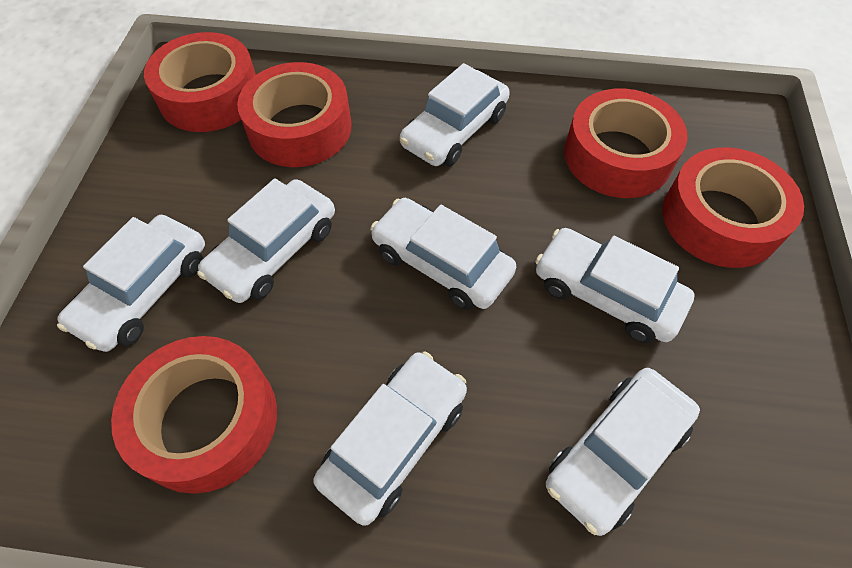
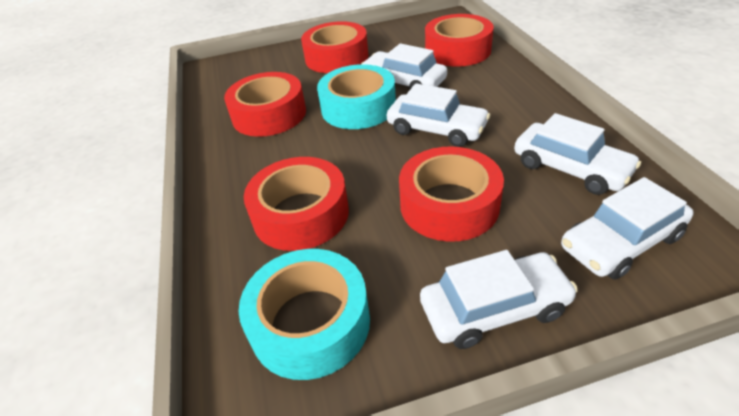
turquoise tape: 0 -> 2
white car: 7 -> 5

